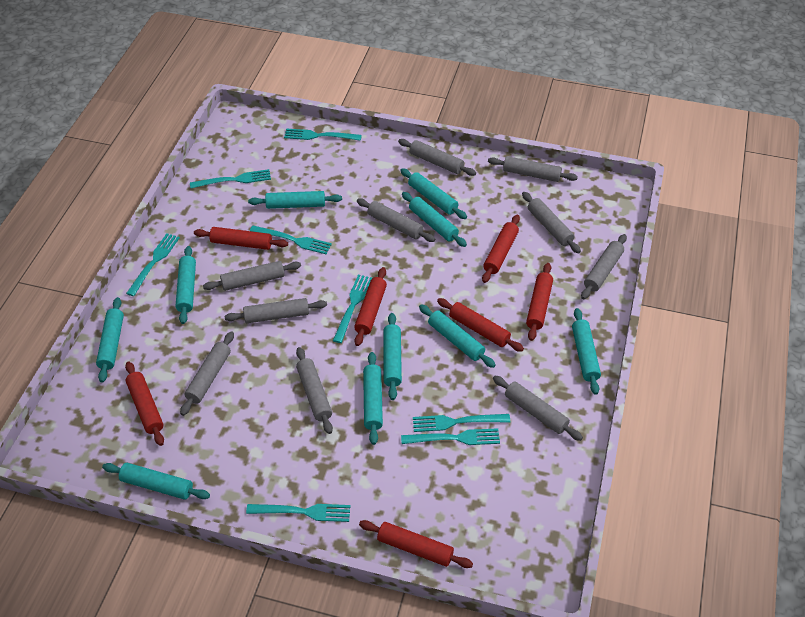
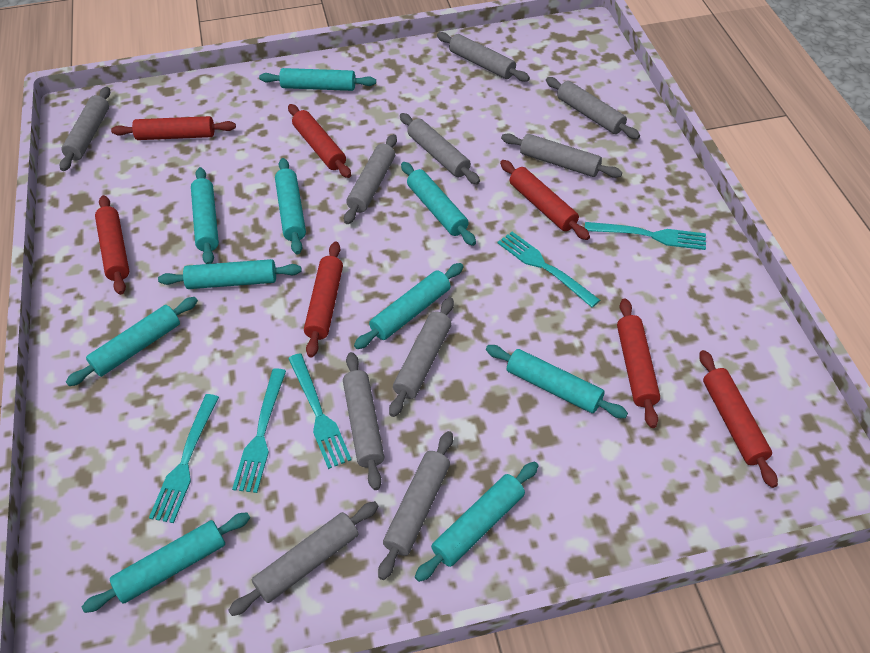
turquoise fork: 8 -> 5

